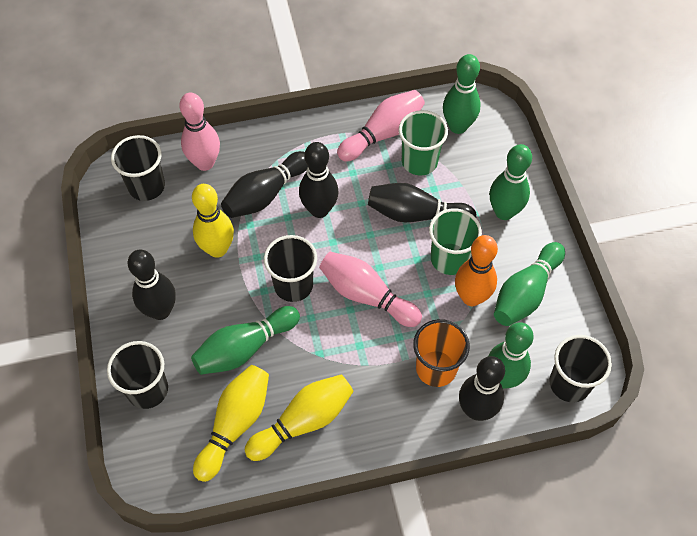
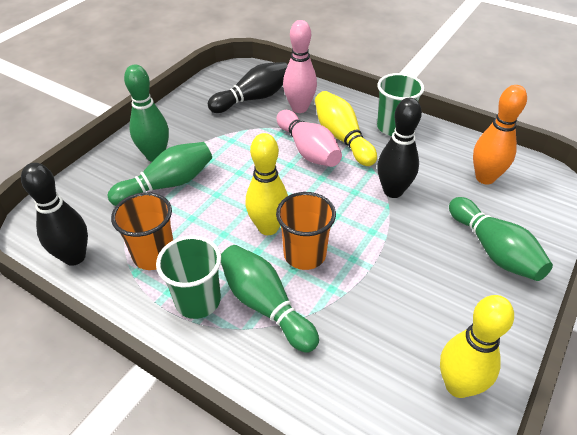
black bowling pin: 5 -> 3
black cup: 4 -> 0
green bowling pin: 5 -> 4
orange cup: 1 -> 2
pink bowling pin: 3 -> 2

